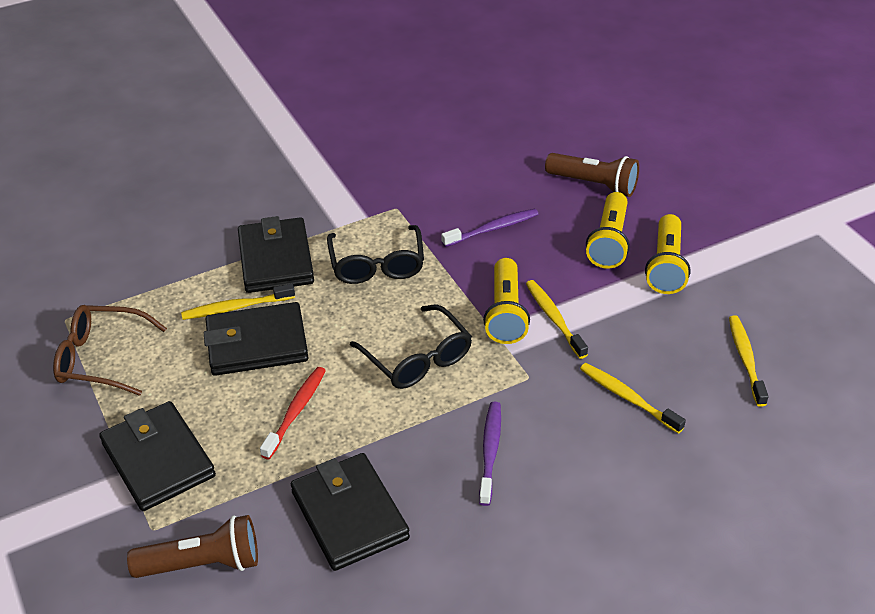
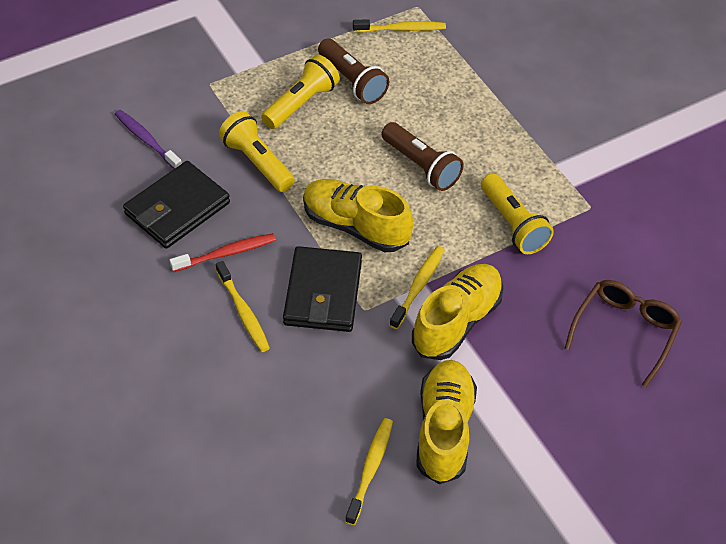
black glasses: 2 -> 0
black wallet: 4 -> 2
purple toothbrush: 2 -> 1
yellow shoe: 0 -> 3

